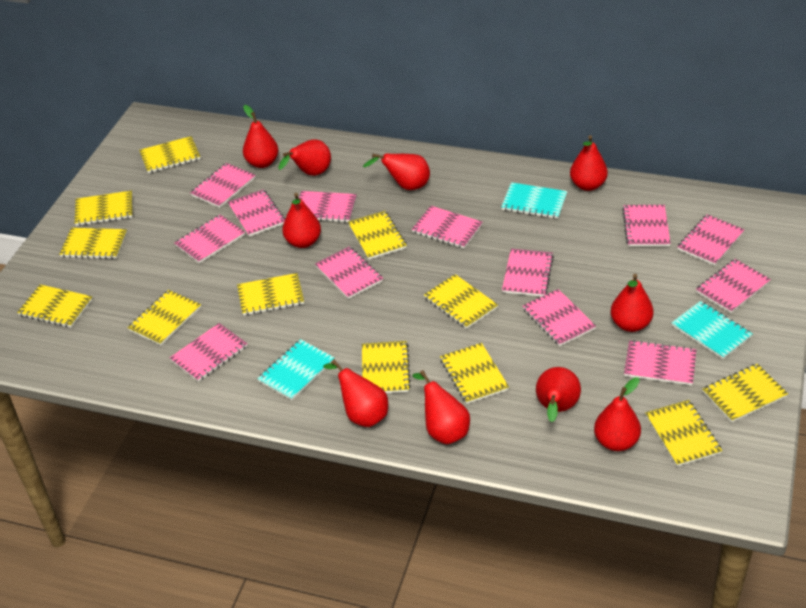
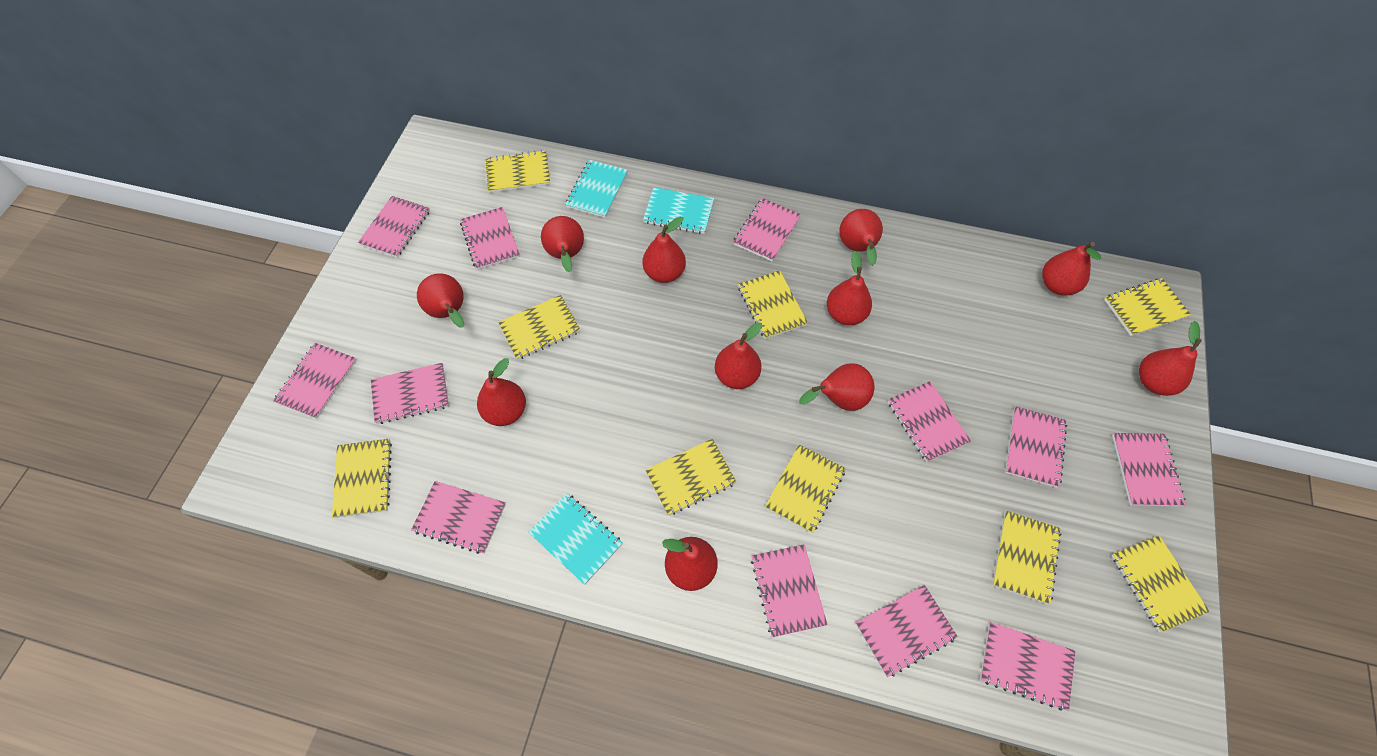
pink notebook: 13 -> 12
red pear: 10 -> 11
yellow notebook: 12 -> 9

